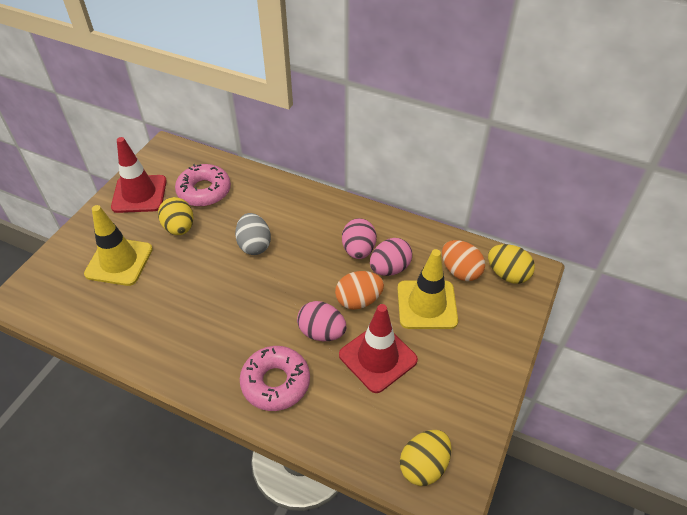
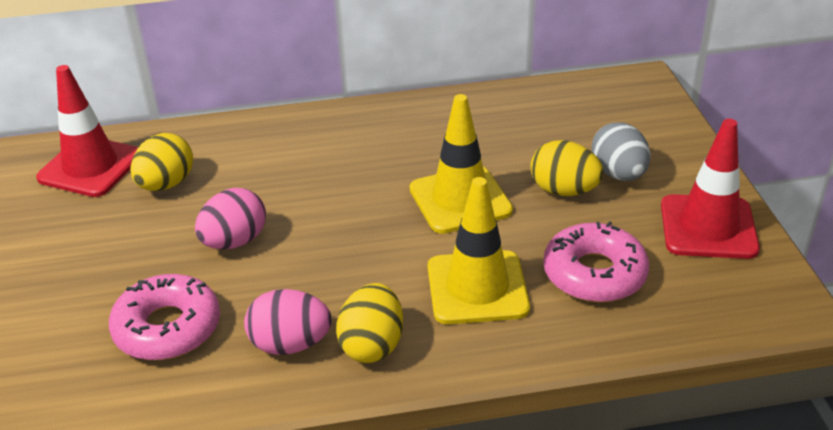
orange egg: 2 -> 0
pink egg: 3 -> 2

